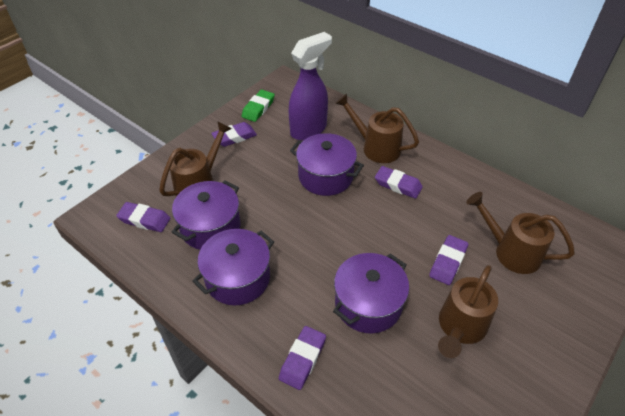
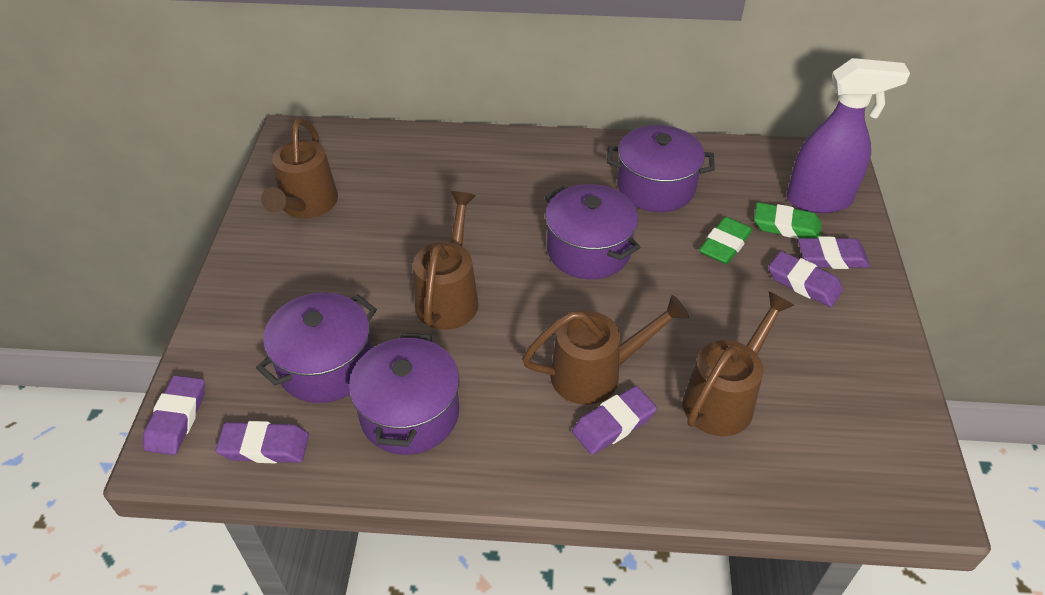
green eraser: 1 -> 2

